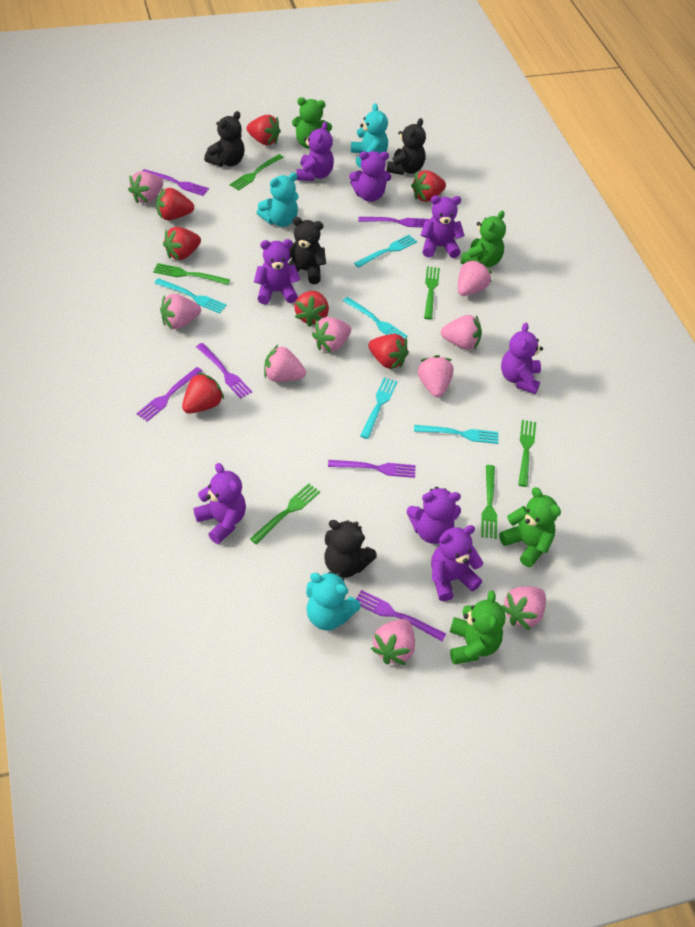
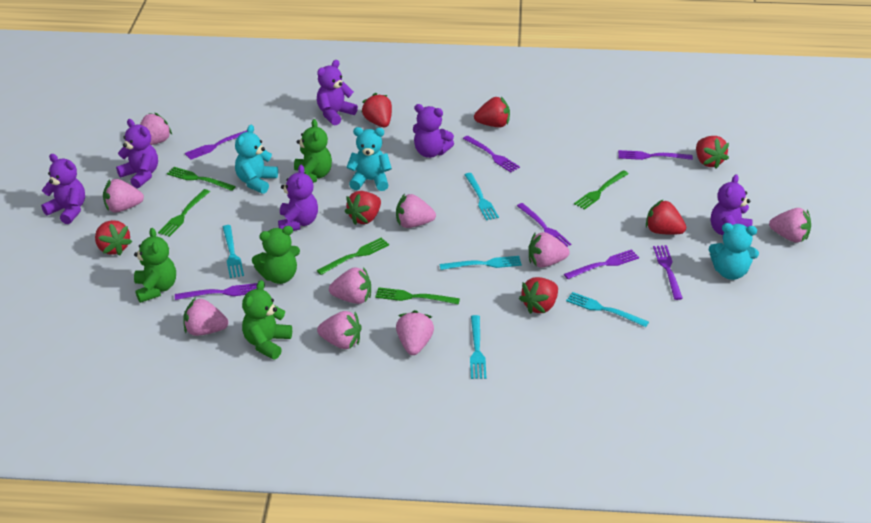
black teddy bear: 4 -> 0
green fork: 6 -> 5
purple fork: 6 -> 7
purple teddy bear: 8 -> 6

